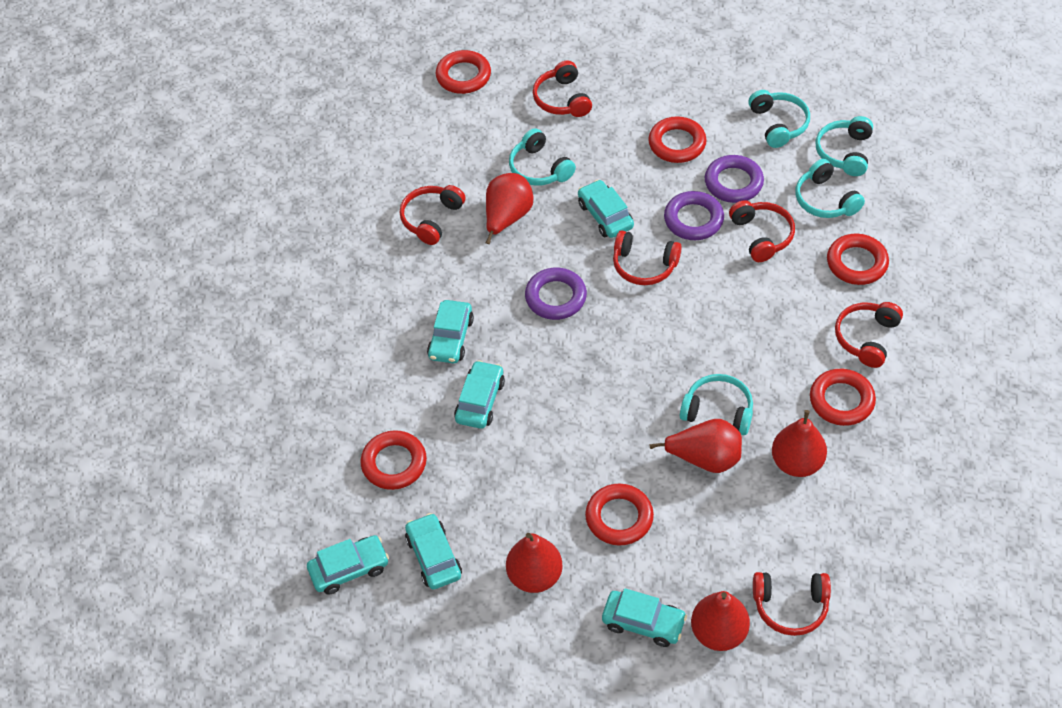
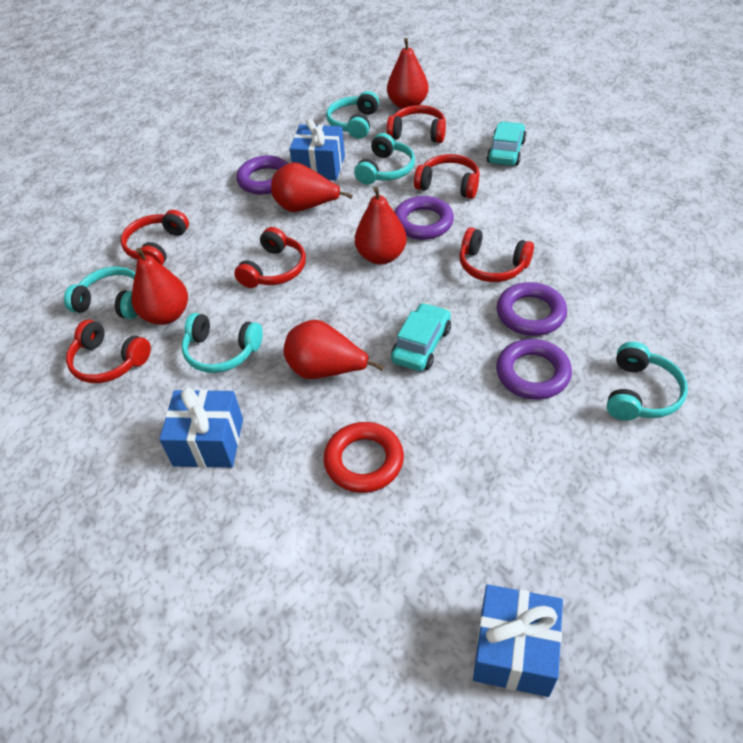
blue gift: 0 -> 3
purple ring: 3 -> 4
red ring: 6 -> 1
turquoise car: 6 -> 2

